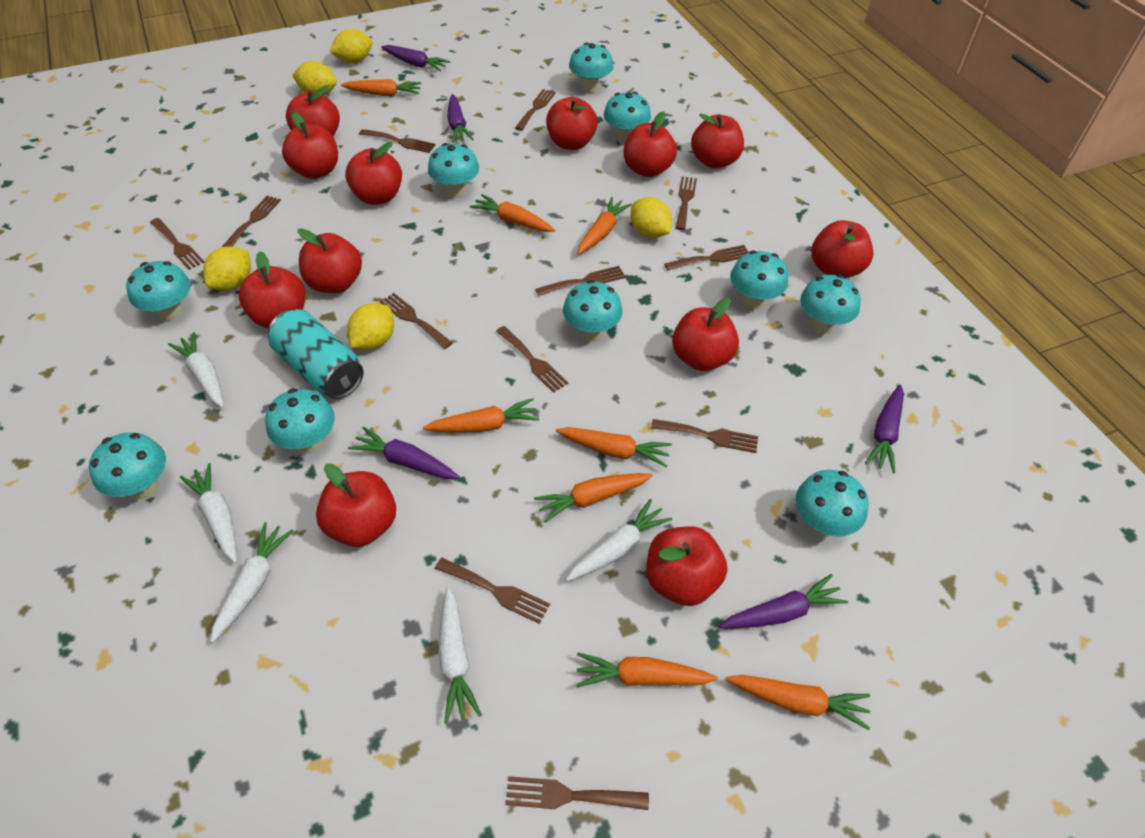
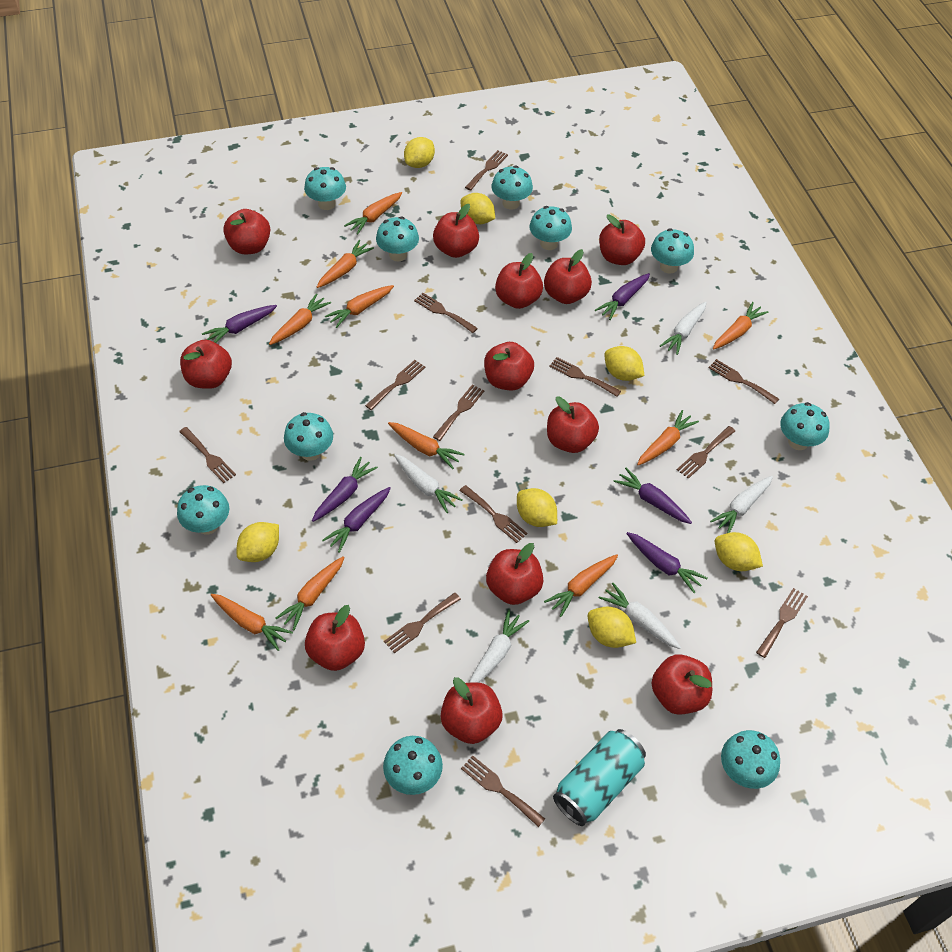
orange carrot: 8 -> 10
purple carrot: 5 -> 6
yellow lemon: 5 -> 7

